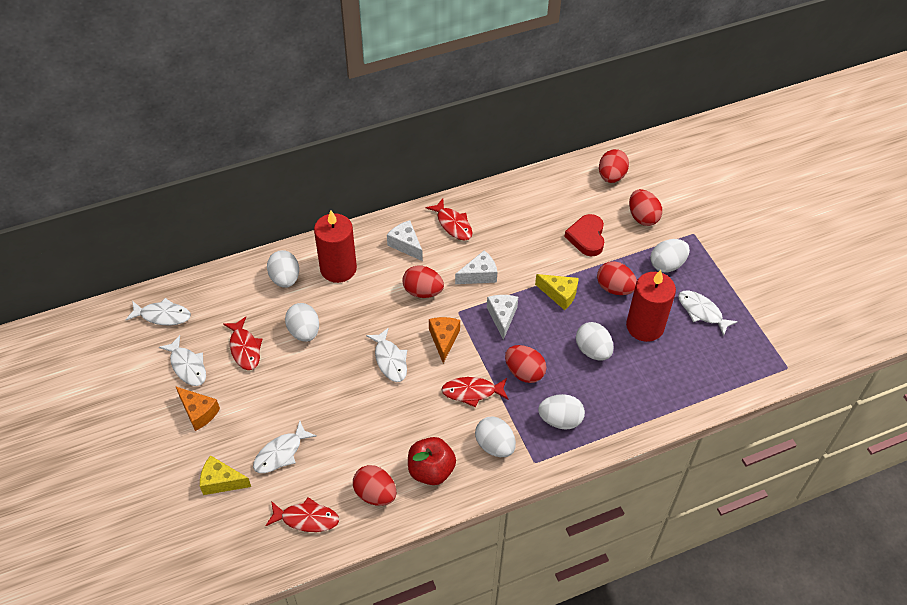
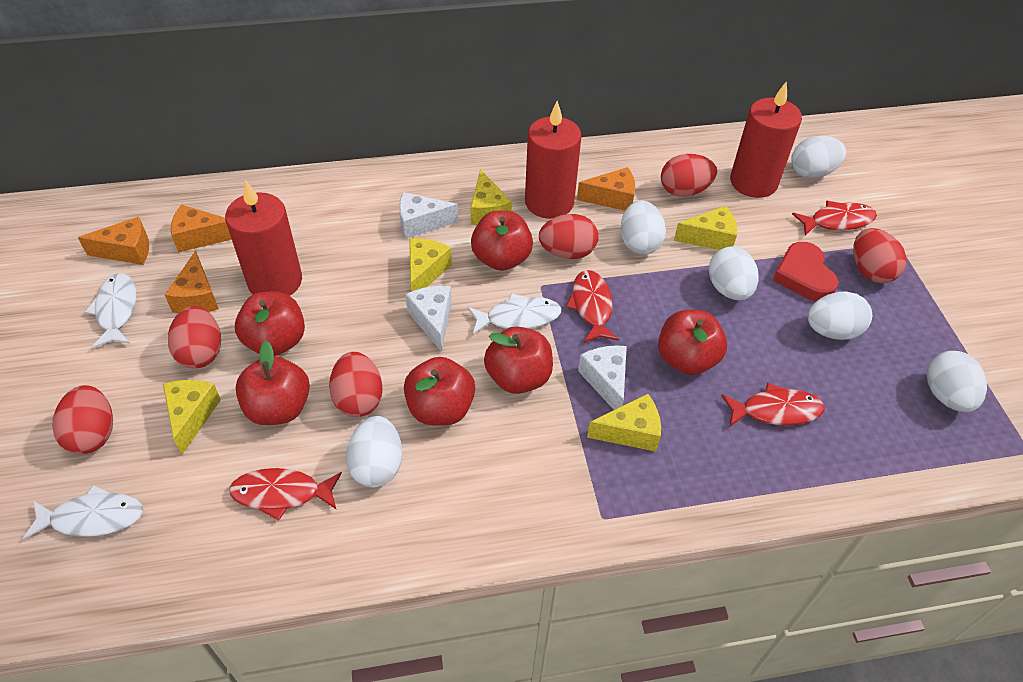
orange cheese: 2 -> 4
red apple: 1 -> 6
red candle: 2 -> 3
white fish: 5 -> 3
yellow cheese: 2 -> 5

